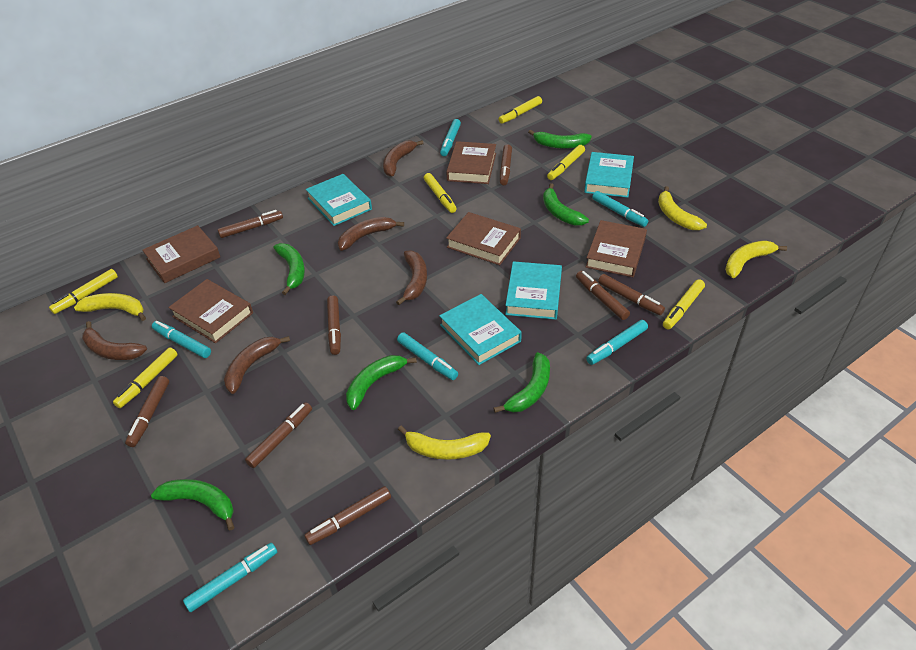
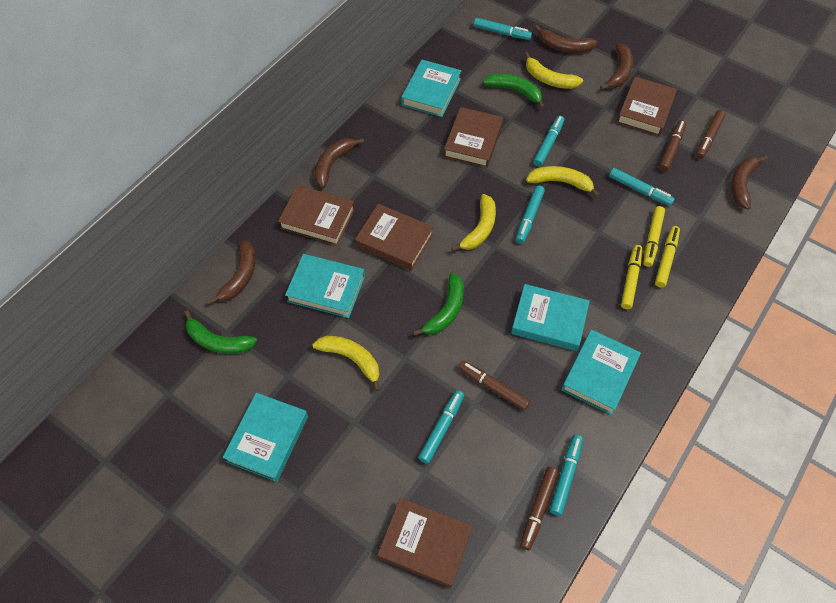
brown marker: 8 -> 4
green banana: 6 -> 3
turquoise book: 4 -> 5
yellow marker: 6 -> 3

